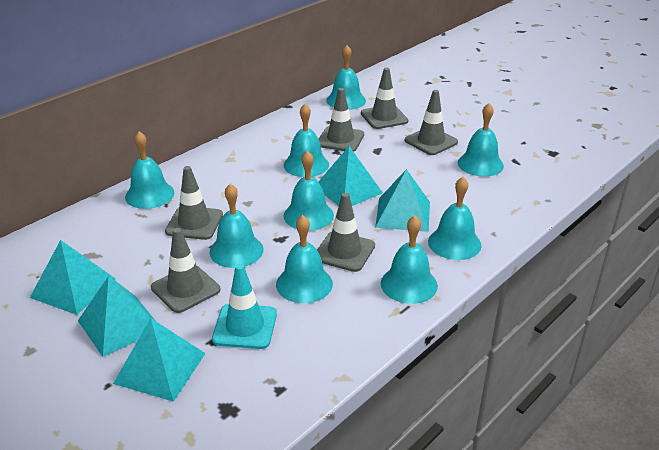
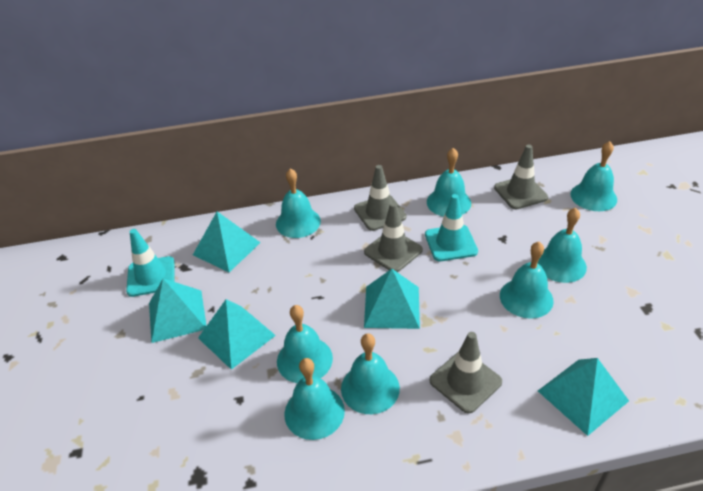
grey traffic cone: 6 -> 4
turquoise bell: 9 -> 8
turquoise traffic cone: 1 -> 2

